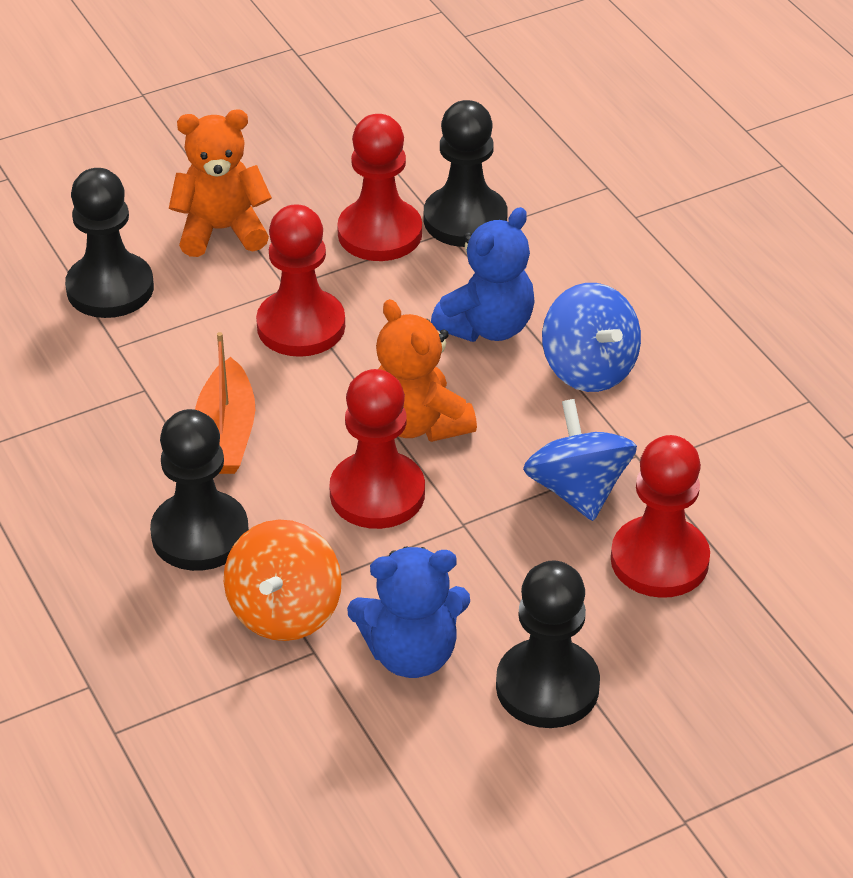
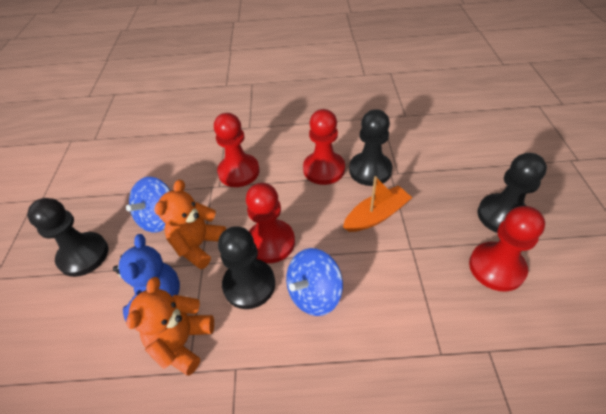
blue teddy bear: 2 -> 1
orange spinning top: 1 -> 0

